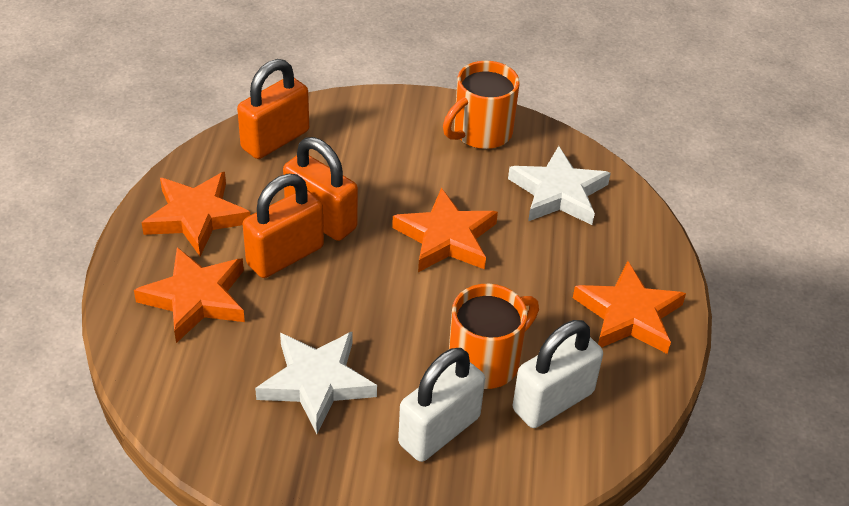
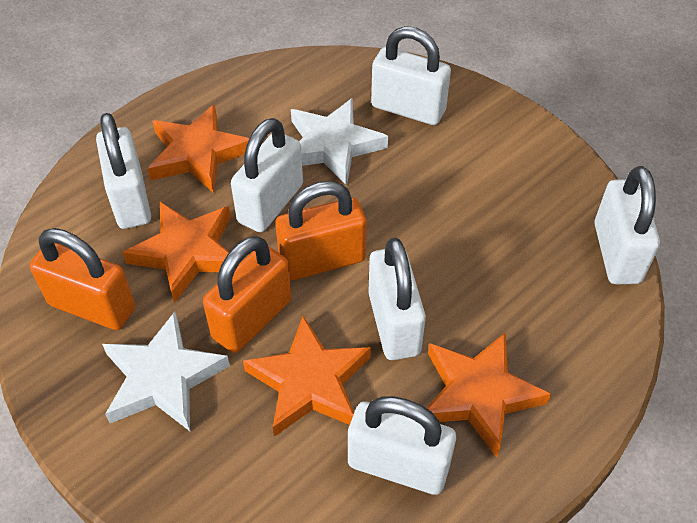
orange mug: 2 -> 0
white padlock: 2 -> 6

